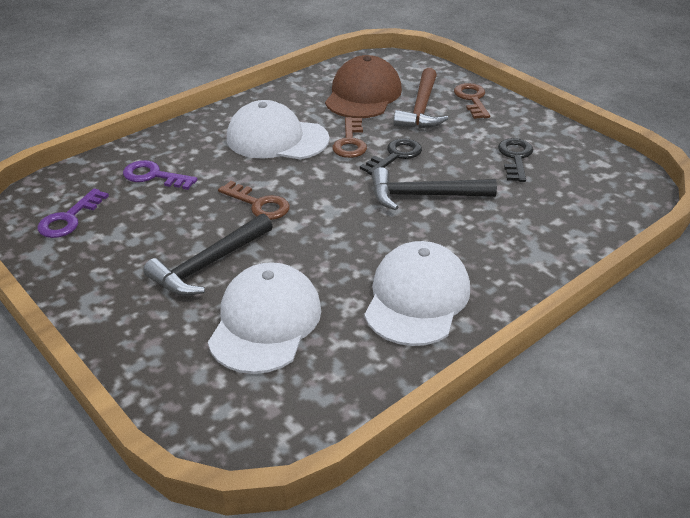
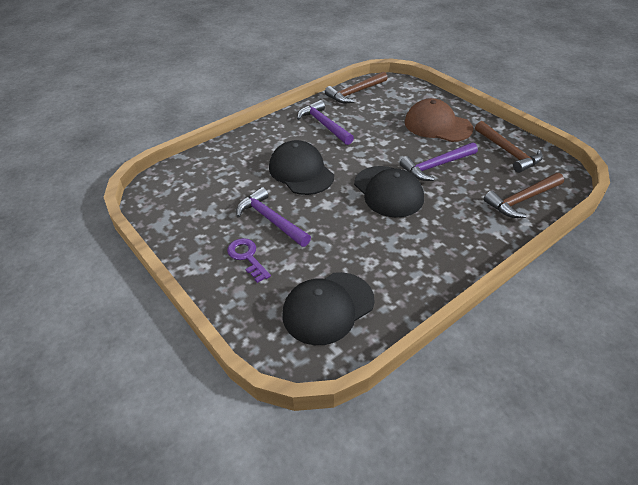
black cap: 0 -> 3
black hammer: 2 -> 0
black key: 2 -> 0
brown hammer: 1 -> 3
brown key: 3 -> 0
purple hammer: 0 -> 3
purple key: 2 -> 1
white cap: 3 -> 0

